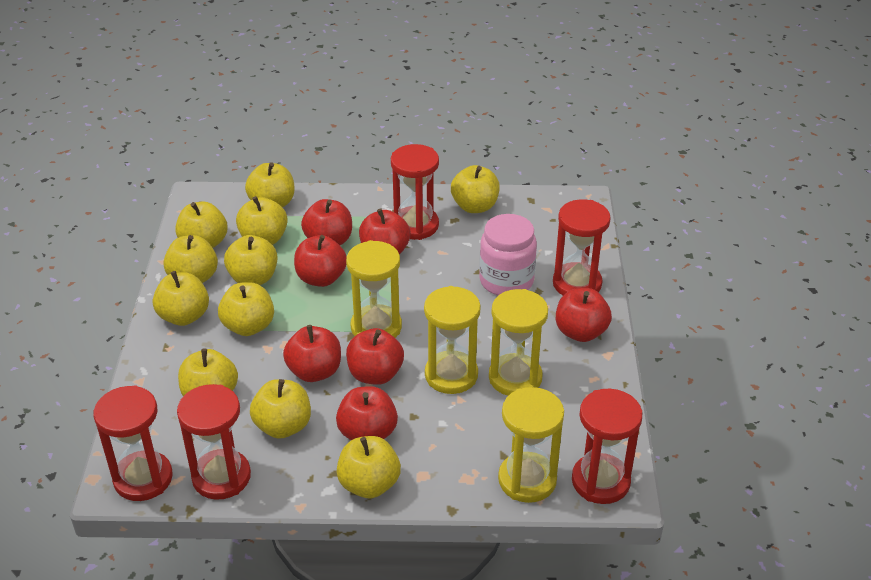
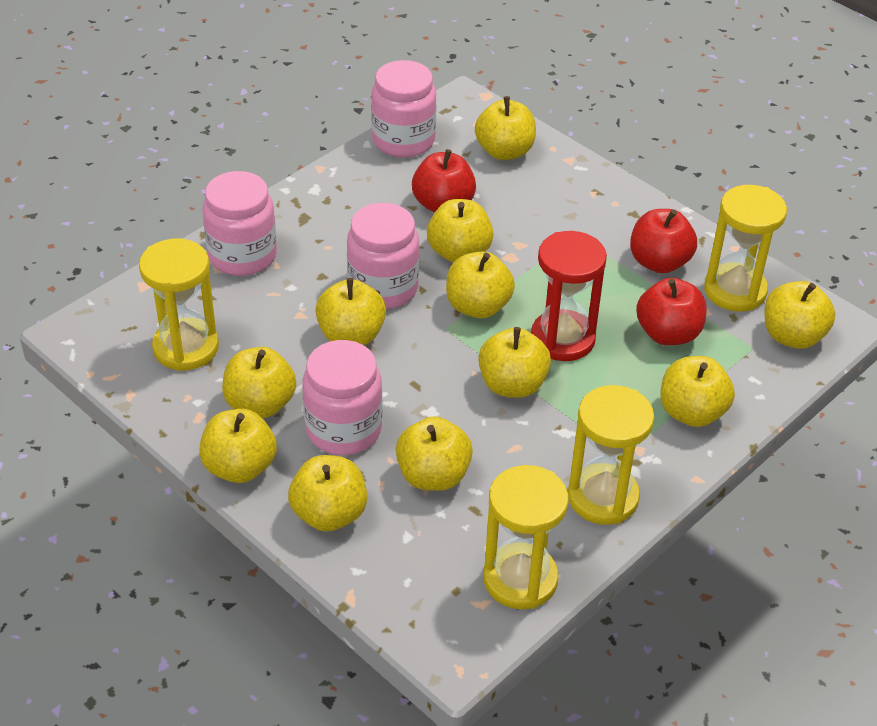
pink jar: 1 -> 4
red apple: 7 -> 3
red hourglass: 5 -> 1

